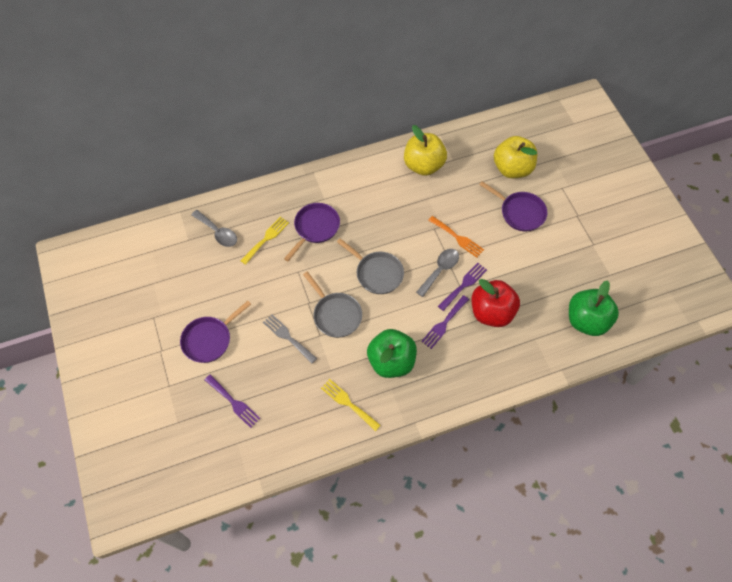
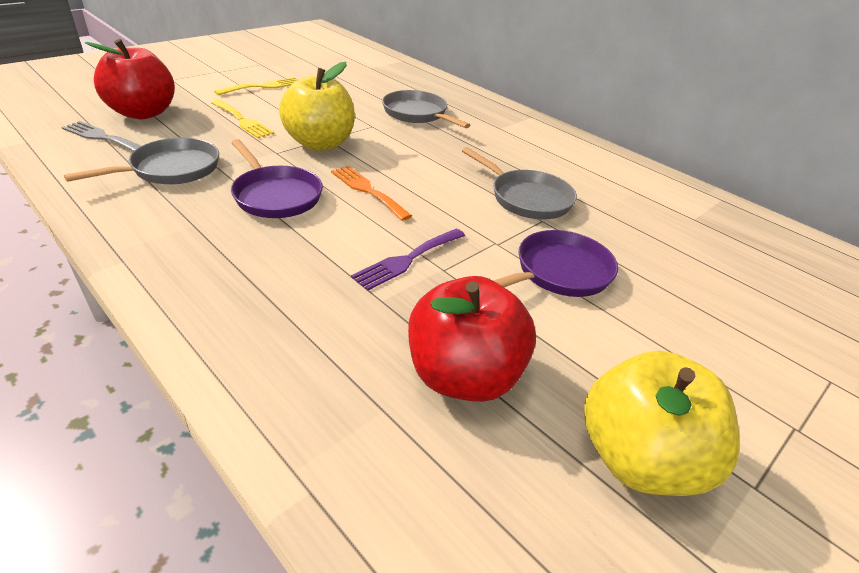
green apple: 2 -> 0
grey pan: 2 -> 3
grey spoon: 2 -> 0
purple fork: 3 -> 1
purple pan: 3 -> 2
red apple: 1 -> 2

